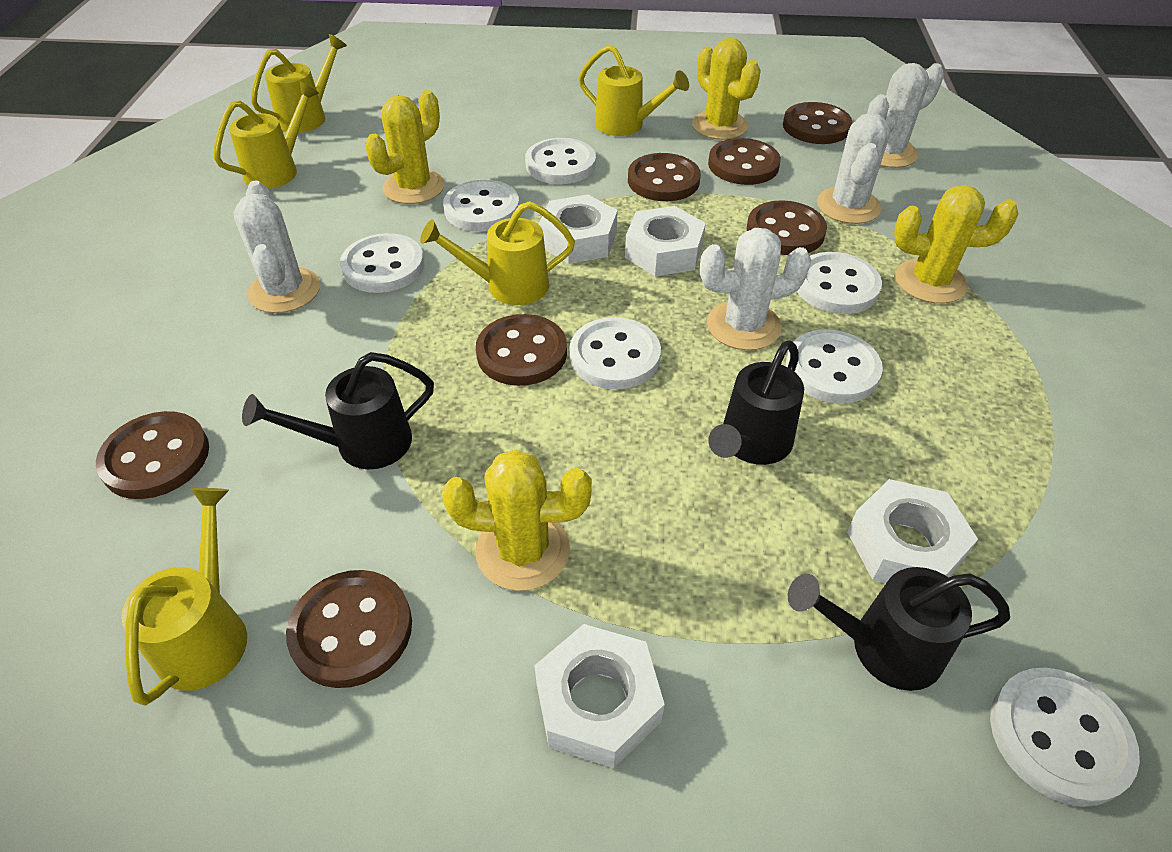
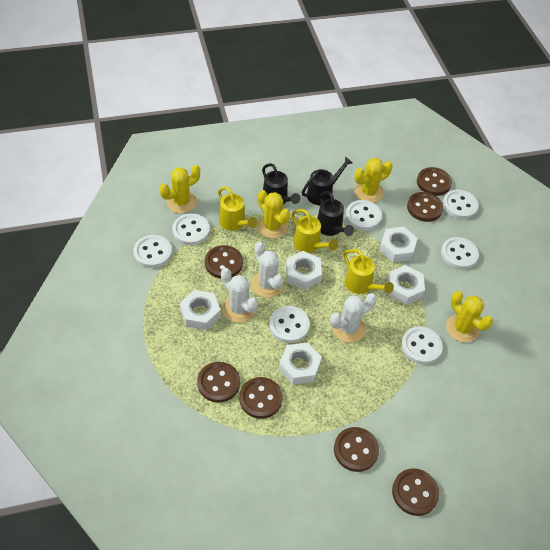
white cactus: 4 -> 3
white nut: 4 -> 5
yellow watering can: 5 -> 3

